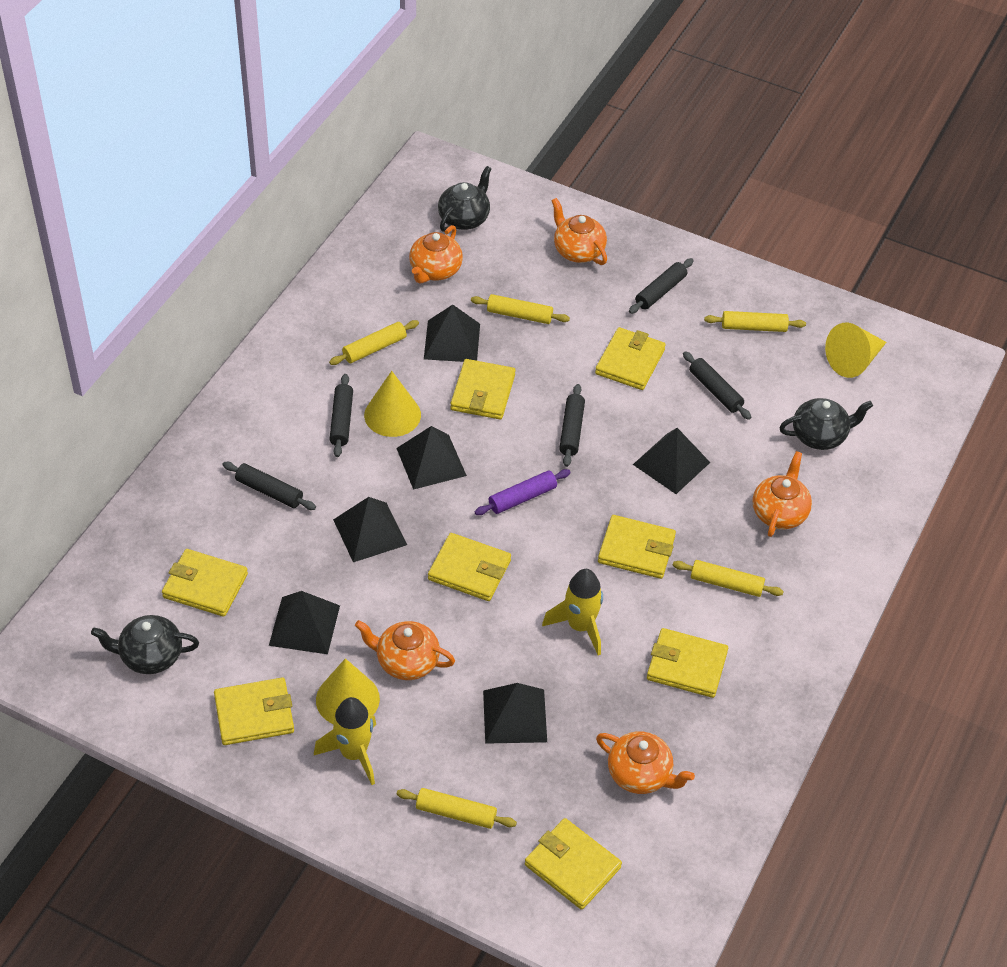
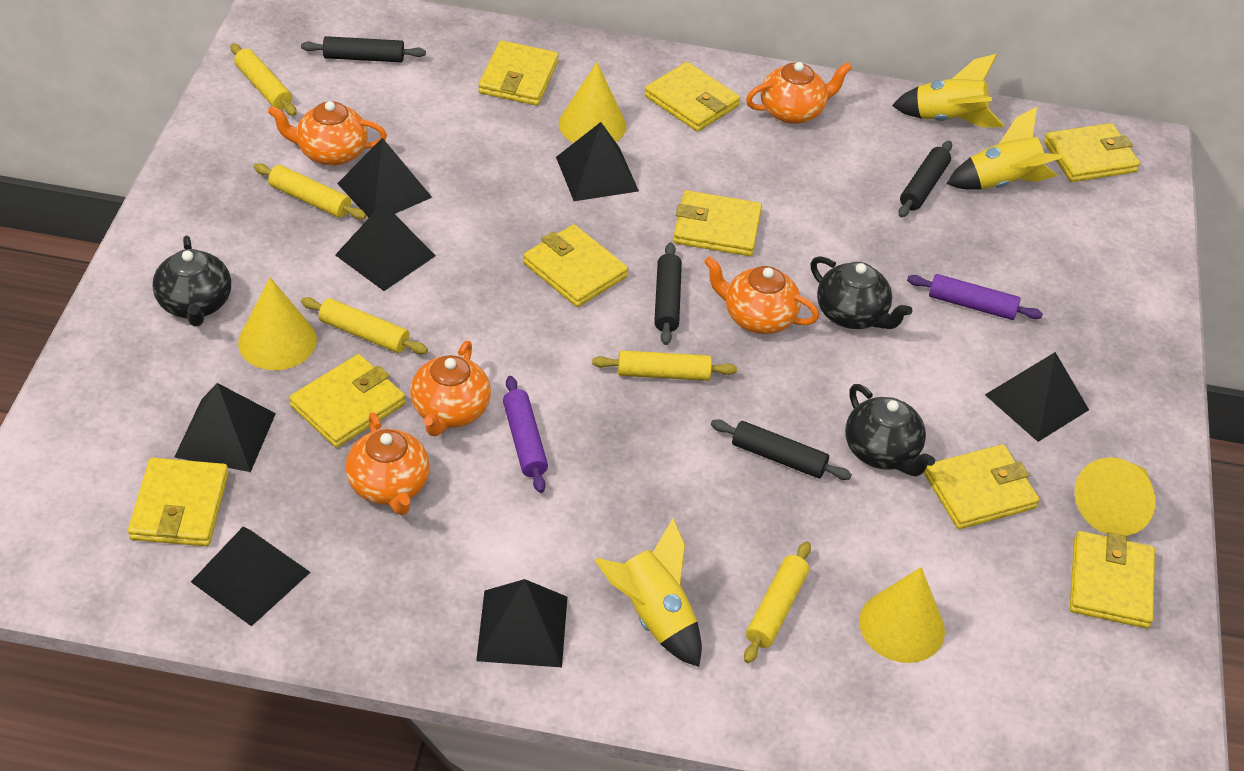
black pyramid: 6 -> 7
black rolling pin: 5 -> 4
purple rolling pin: 1 -> 2
yellow cone: 3 -> 4
yellow rocket: 2 -> 3
yellow wallet: 8 -> 9

